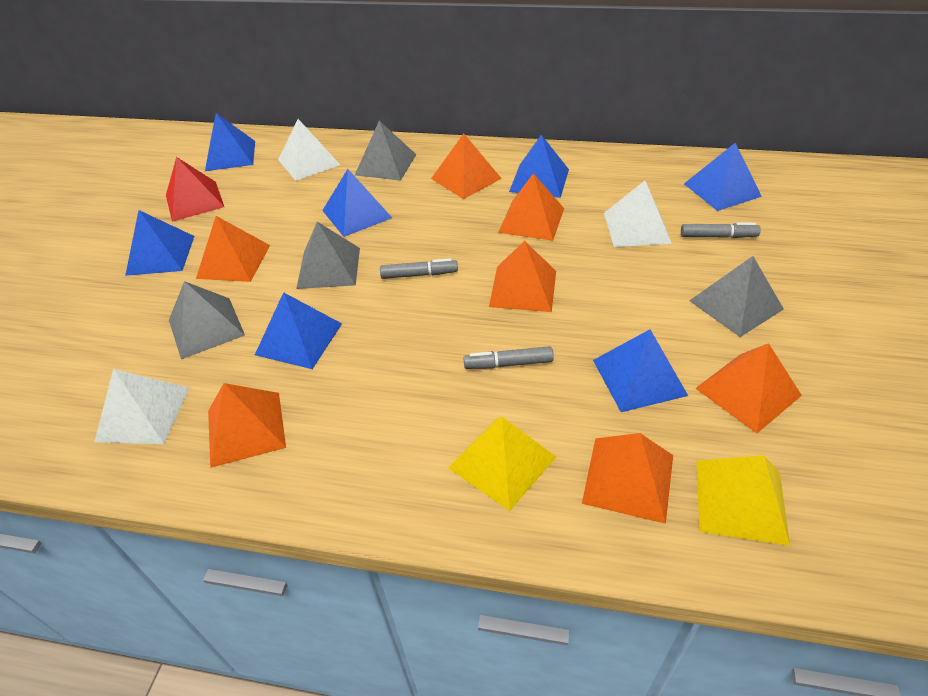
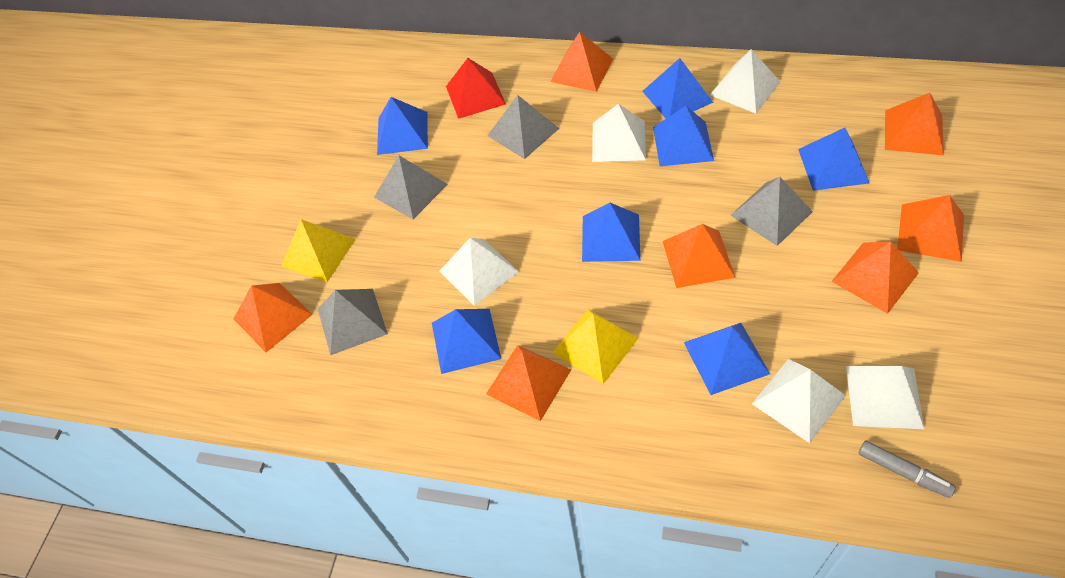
grey marker: 3 -> 1
white pyramid: 3 -> 5

